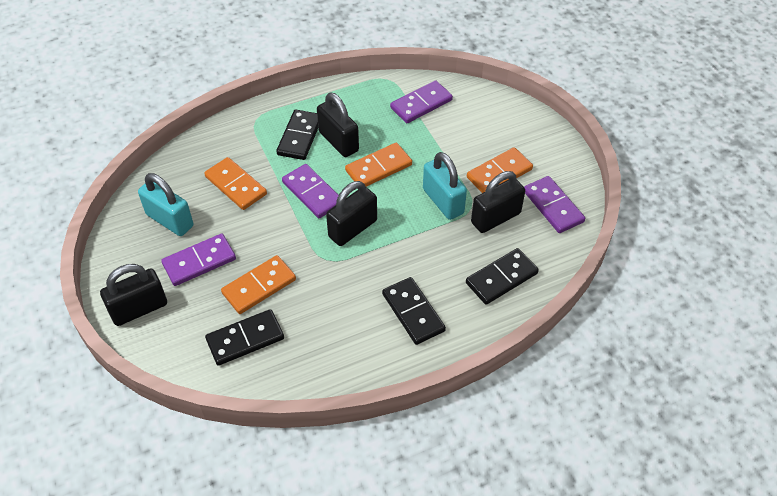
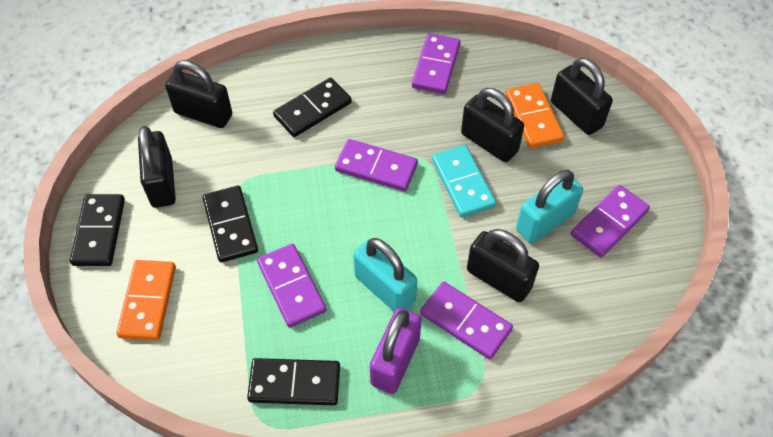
black padlock: 4 -> 5
orange domino: 4 -> 2
purple domino: 4 -> 5
purple padlock: 0 -> 1
turquoise domino: 0 -> 1

